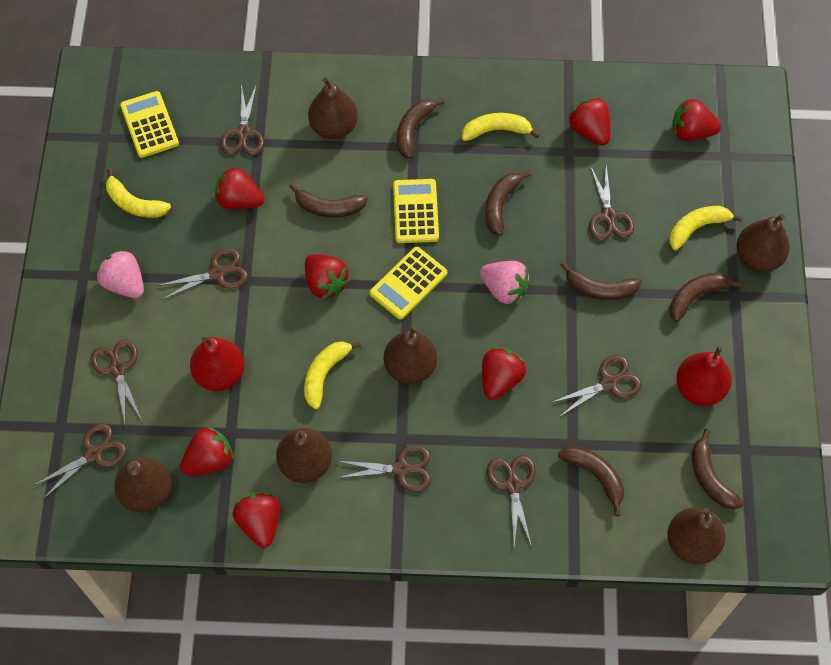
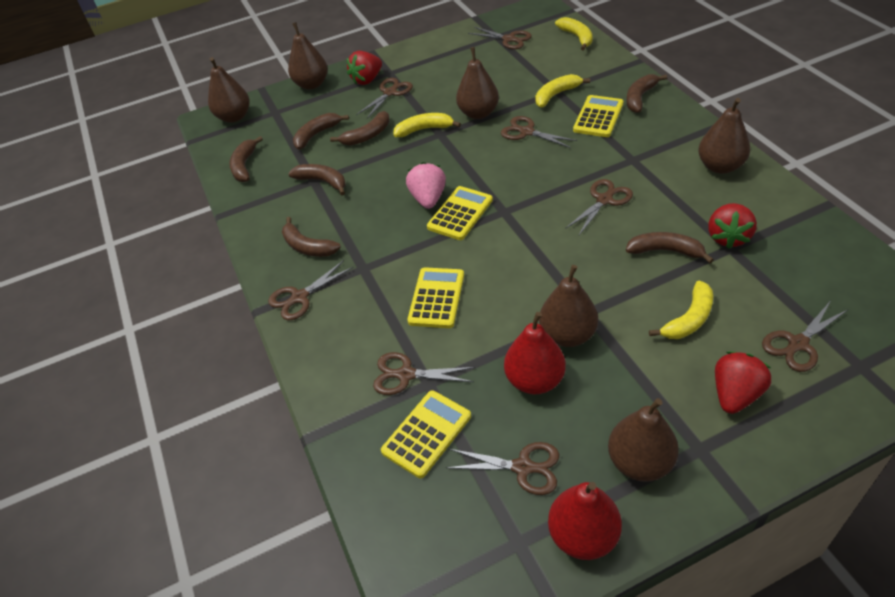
pink strawberry: 2 -> 1
red strawberry: 7 -> 3
yellow calculator: 3 -> 4

